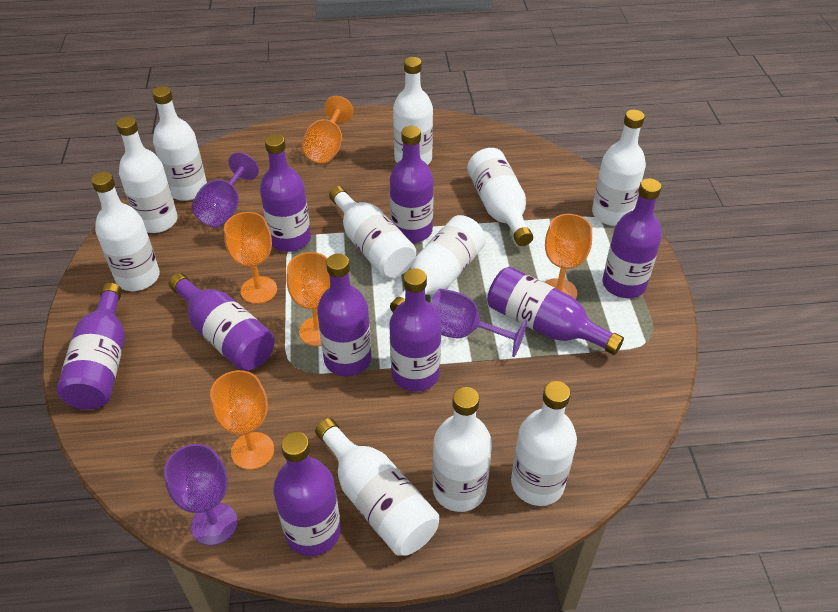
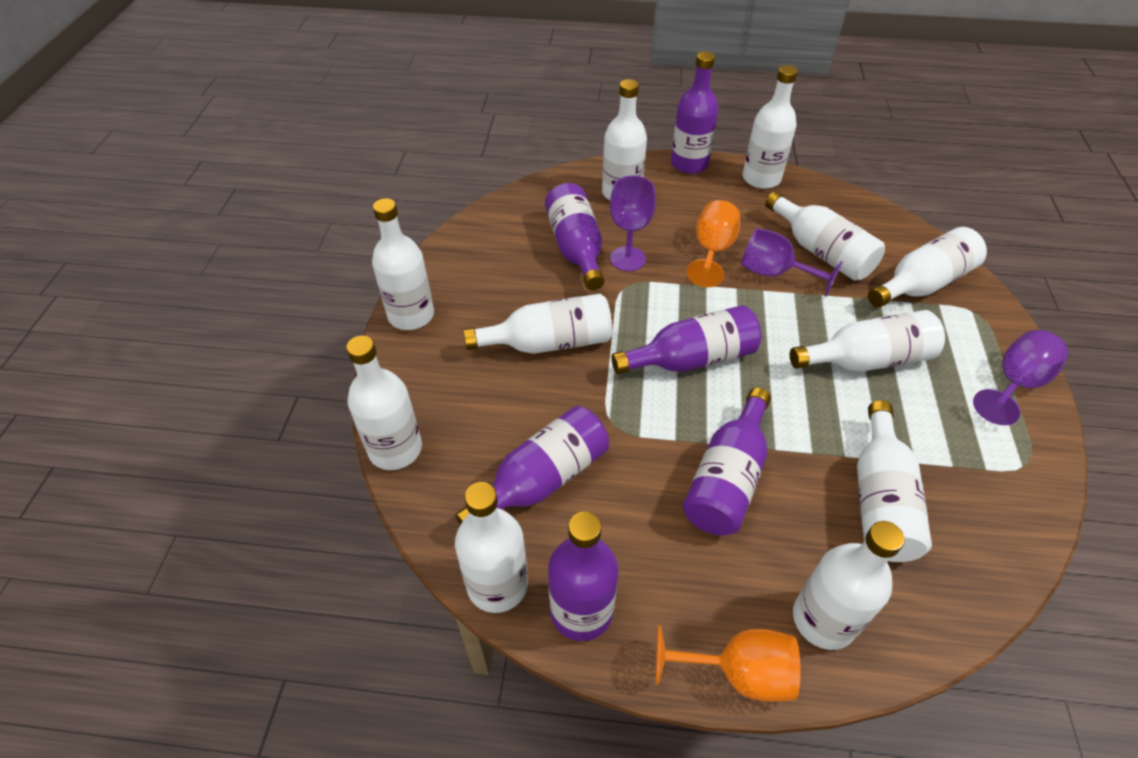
orange goblet: 5 -> 2
purple bottle: 9 -> 6

